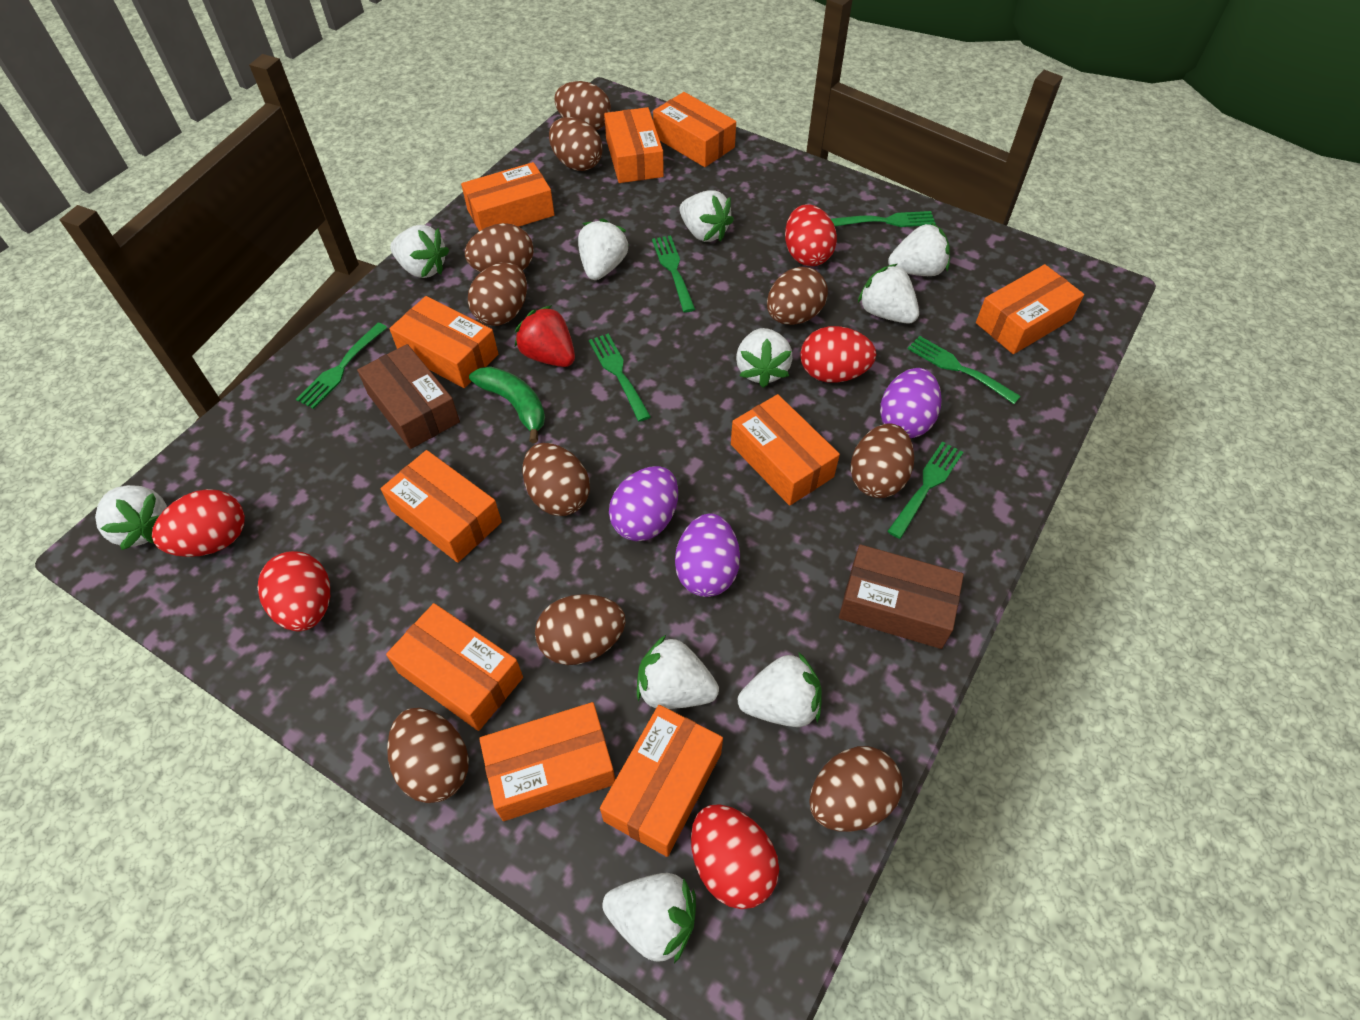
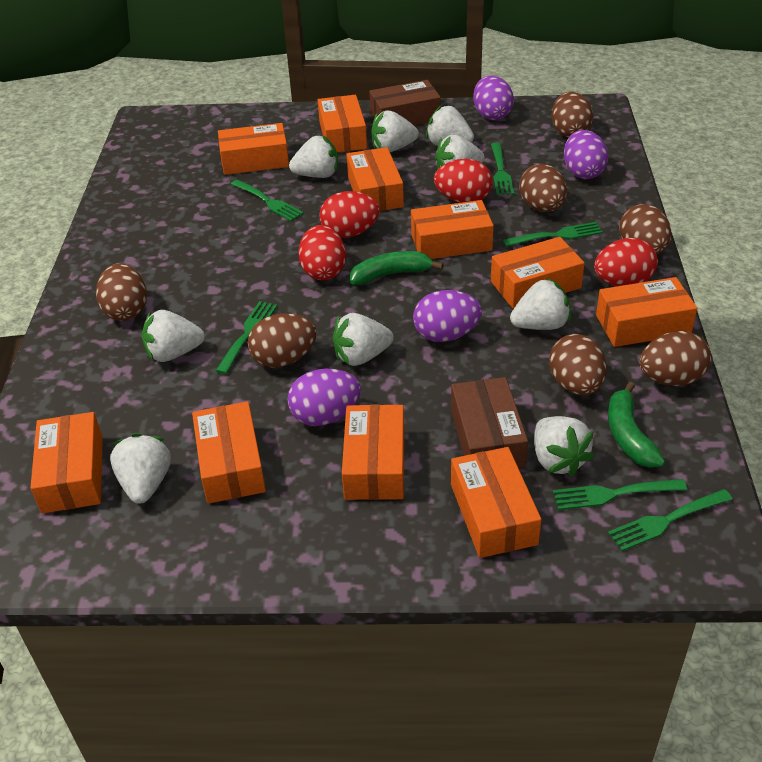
brown egg: 10 -> 7
green banana: 1 -> 2
purple egg: 3 -> 4
red egg: 5 -> 4
red strawberry: 1 -> 0
white strawberry: 10 -> 9

